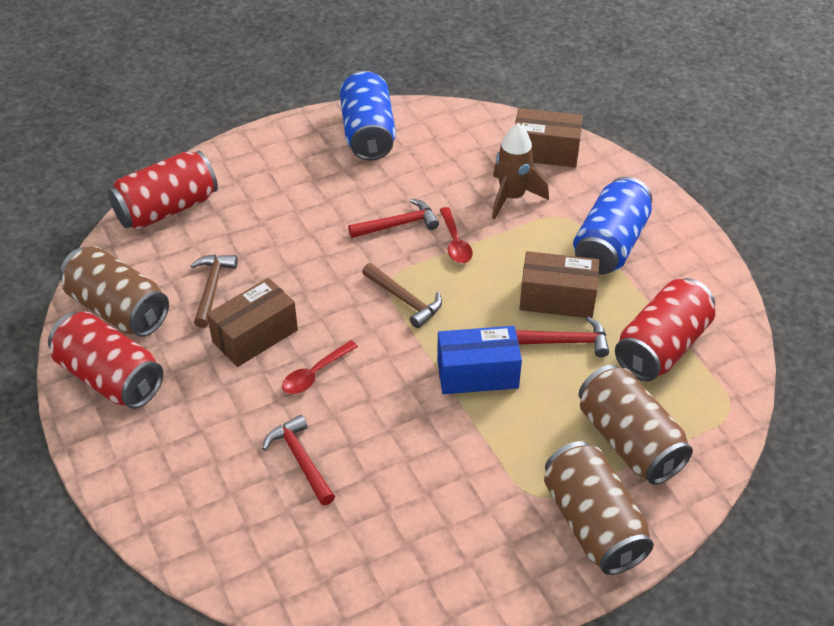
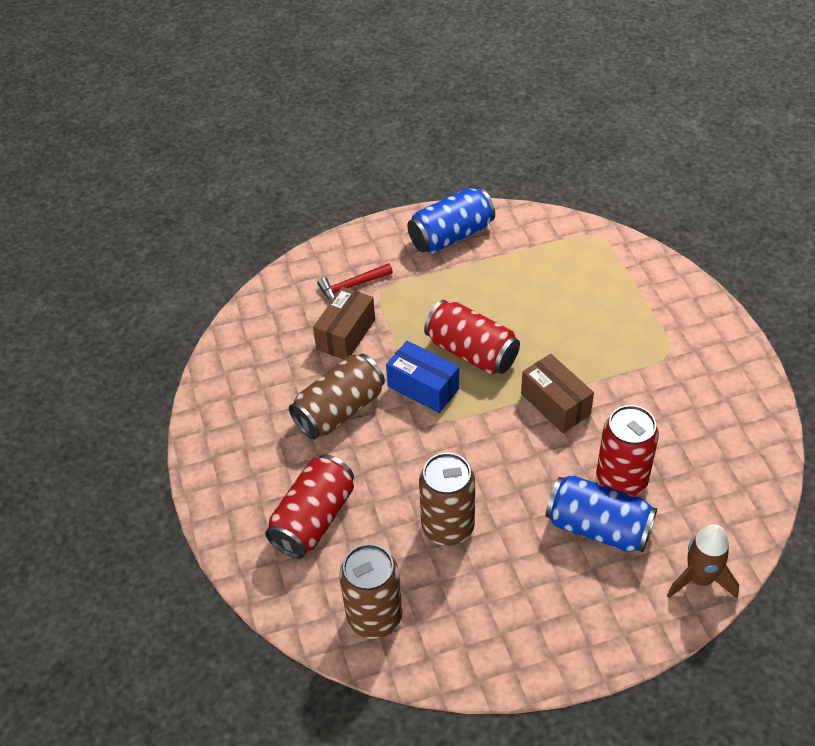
brown box: 3 -> 2
brown hammer: 2 -> 0
red hammer: 3 -> 1
red spoon: 2 -> 0

